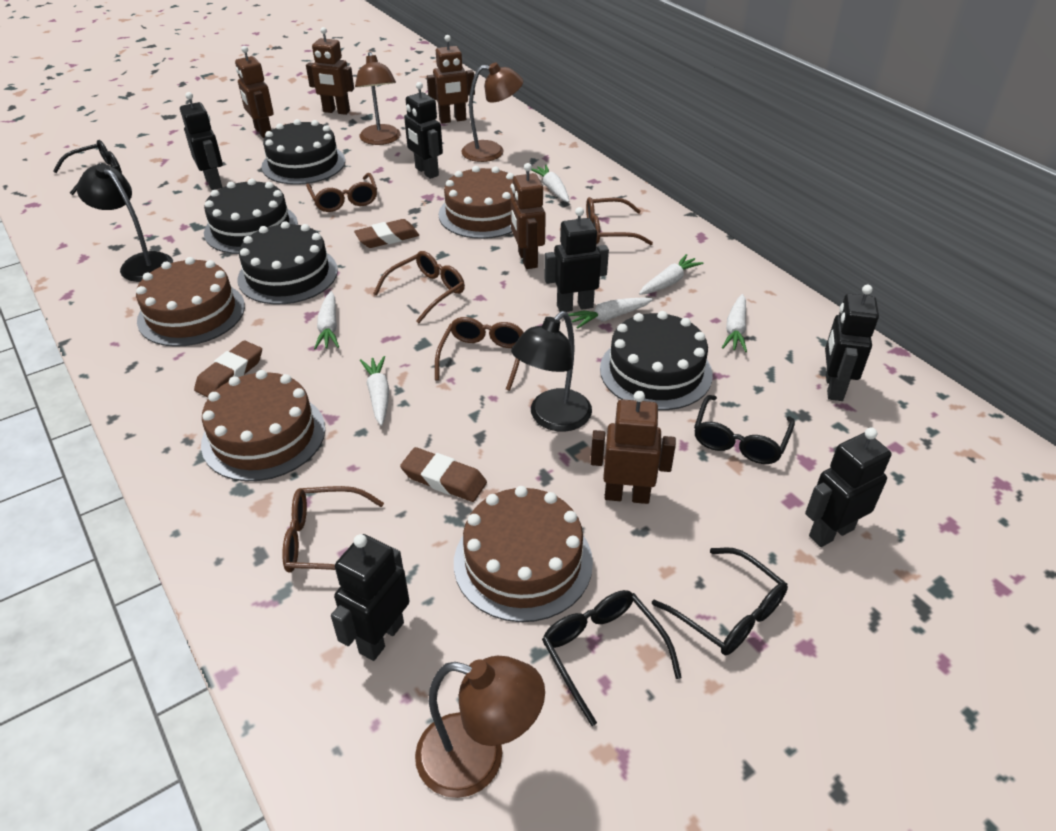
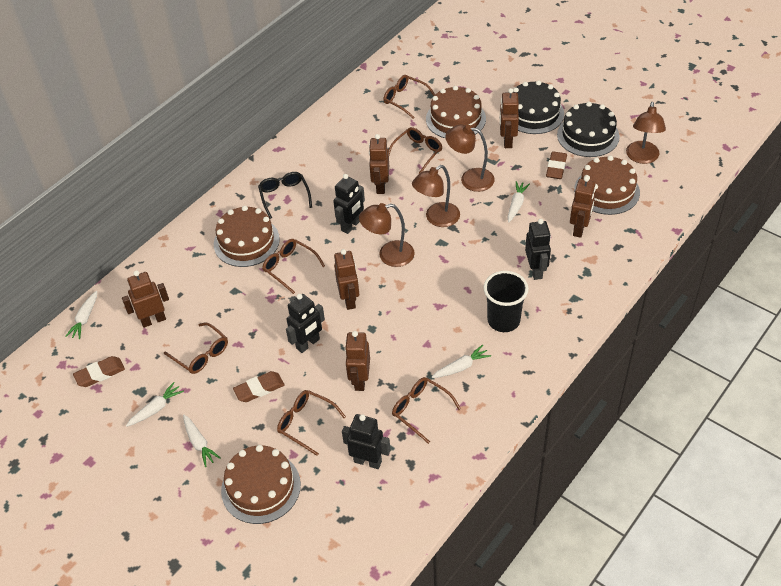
black cake: 4 -> 2
black cup: 0 -> 1
black glasses: 4 -> 1
black lamp: 2 -> 0
black robot: 6 -> 4
brown glasses: 5 -> 6
brown lamp: 3 -> 4
brown robot: 5 -> 6
white carrot: 6 -> 5

